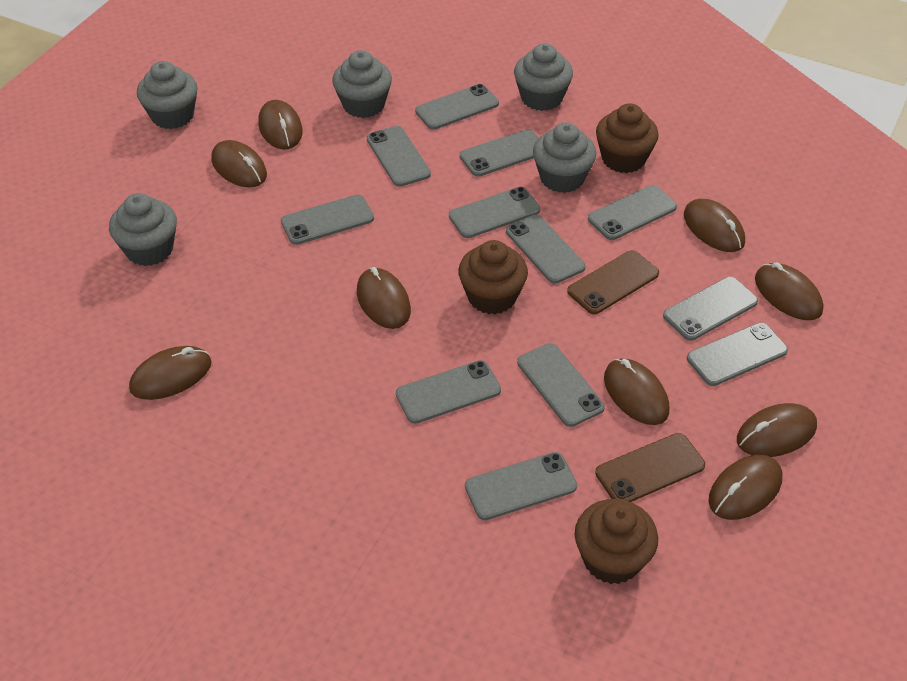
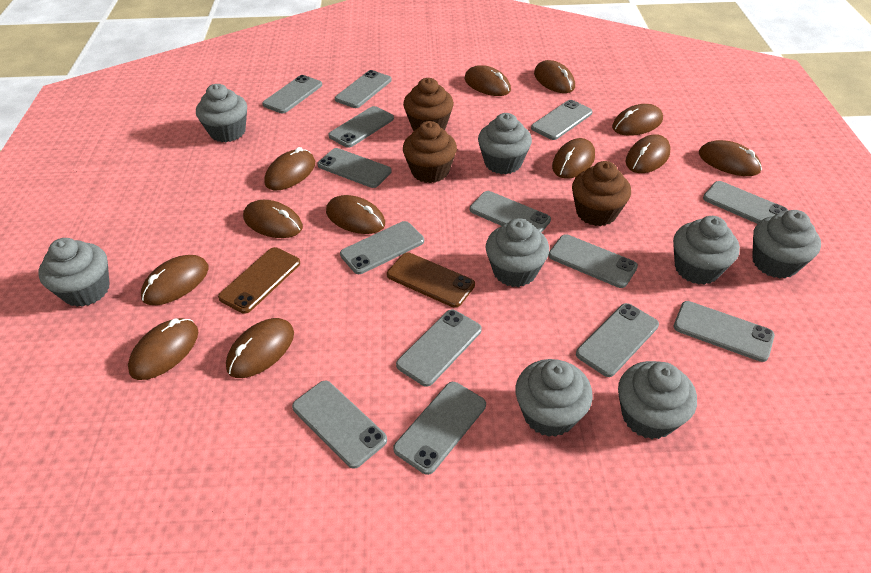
brown mouse: 9 -> 12
grey cupcake: 5 -> 8
grey phone: 12 -> 14

